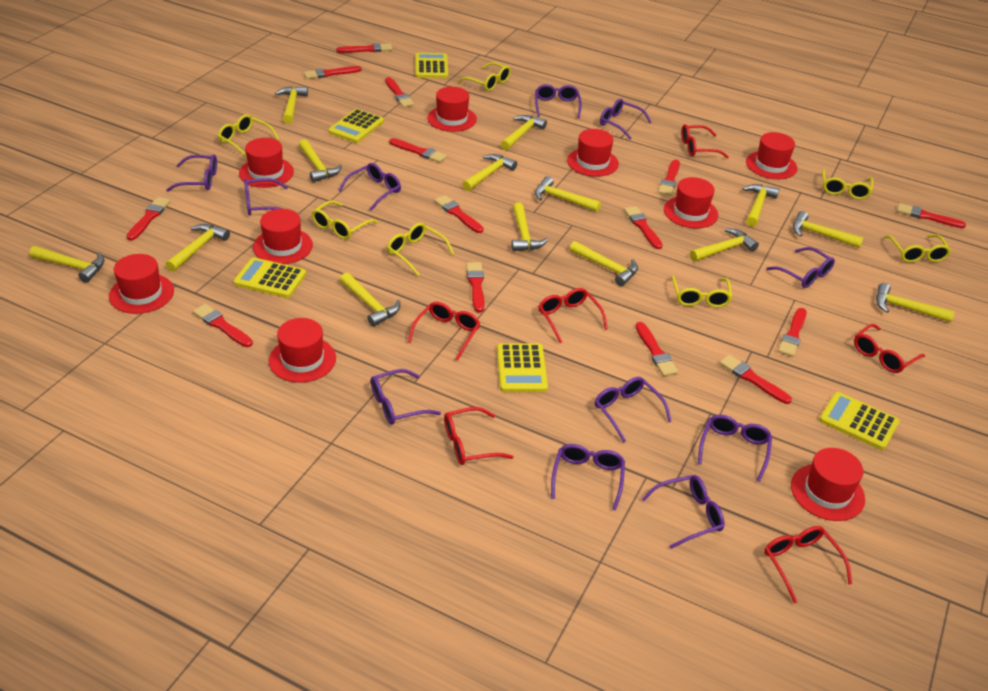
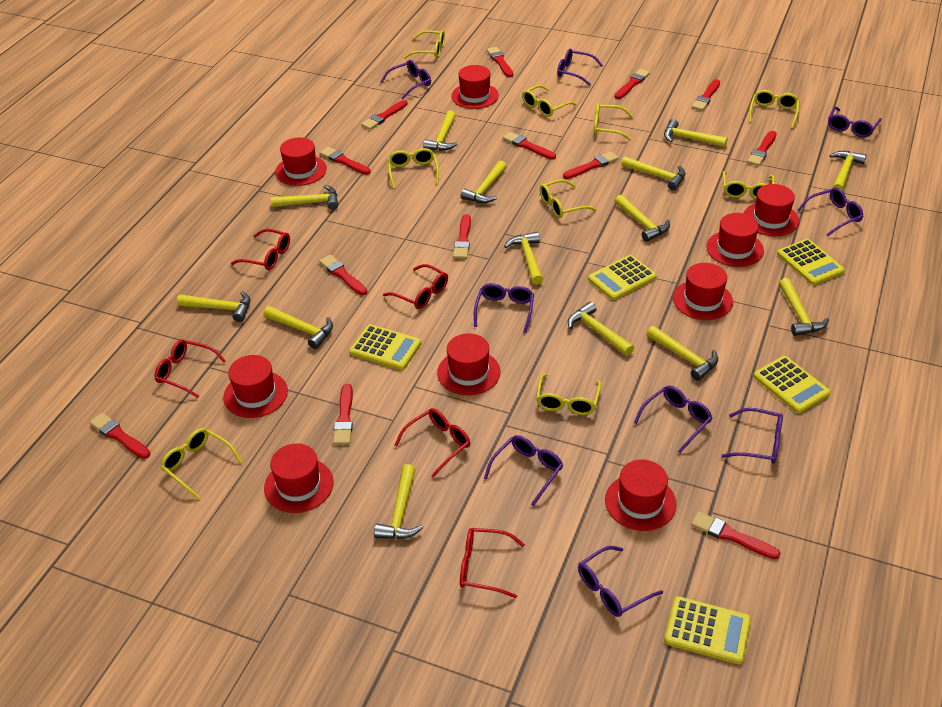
purple glasses: 11 -> 9
red brush: 14 -> 13
red glasses: 6 -> 5
yellow glasses: 7 -> 9

